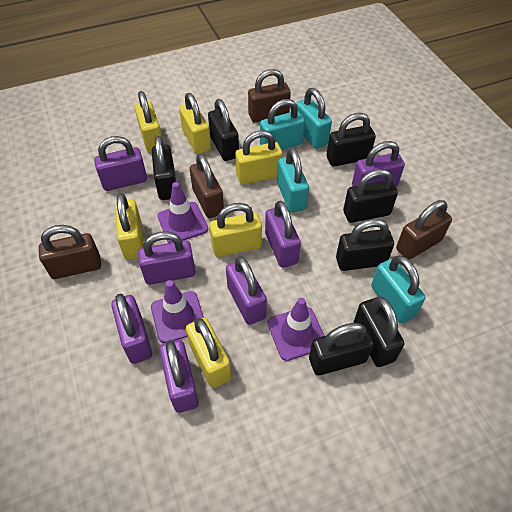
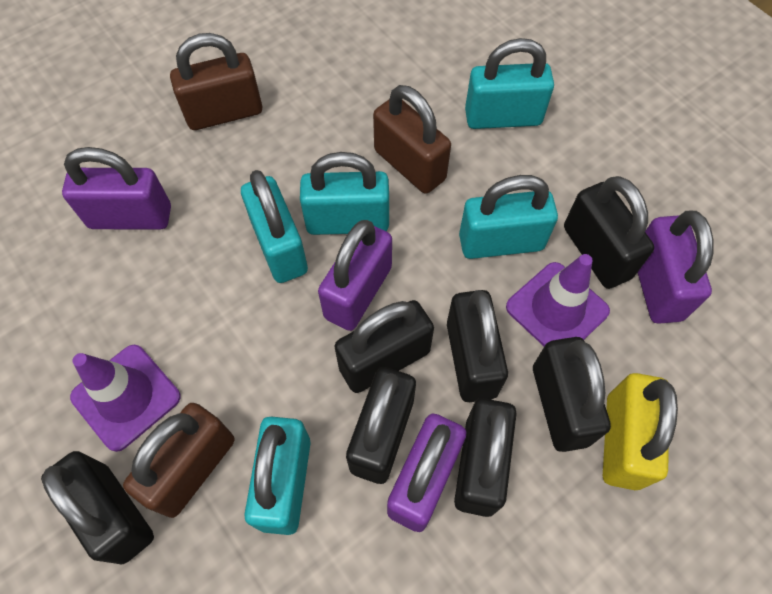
brown padlock: 4 -> 3
purple padlock: 7 -> 4
purple traffic cone: 3 -> 2
turquoise padlock: 4 -> 5
yellow padlock: 6 -> 1

